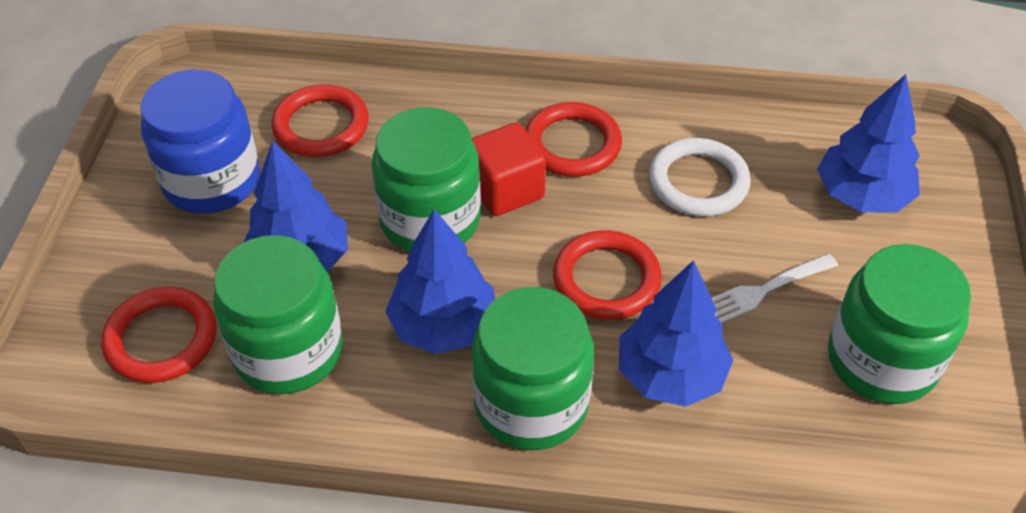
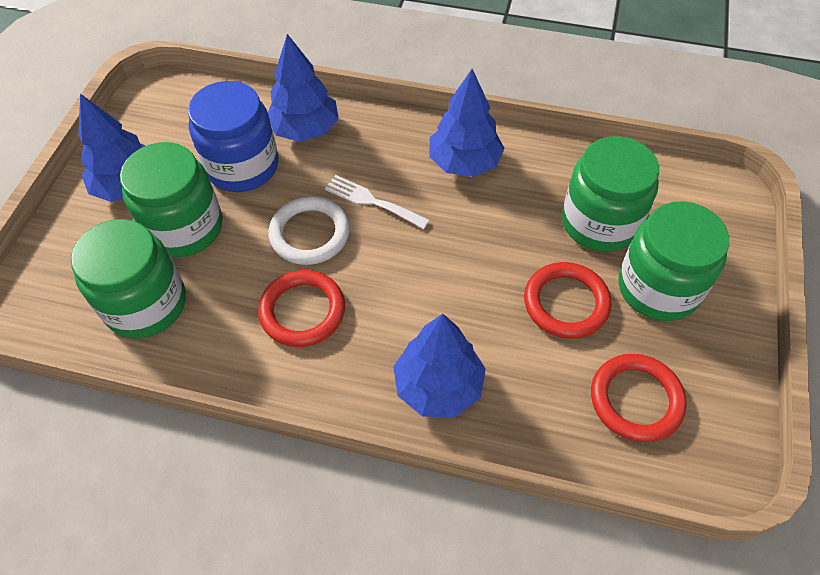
red cube: 1 -> 0
red ring: 4 -> 3

